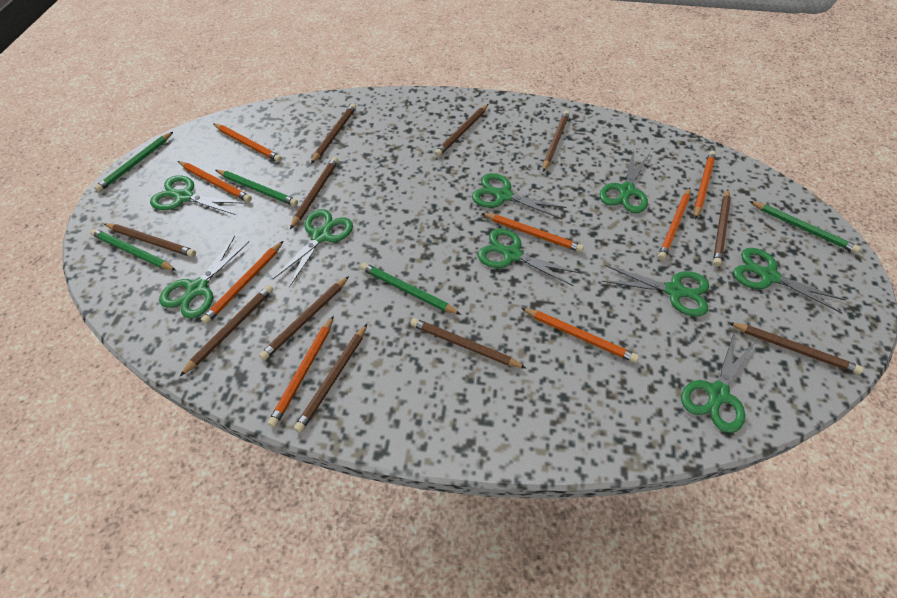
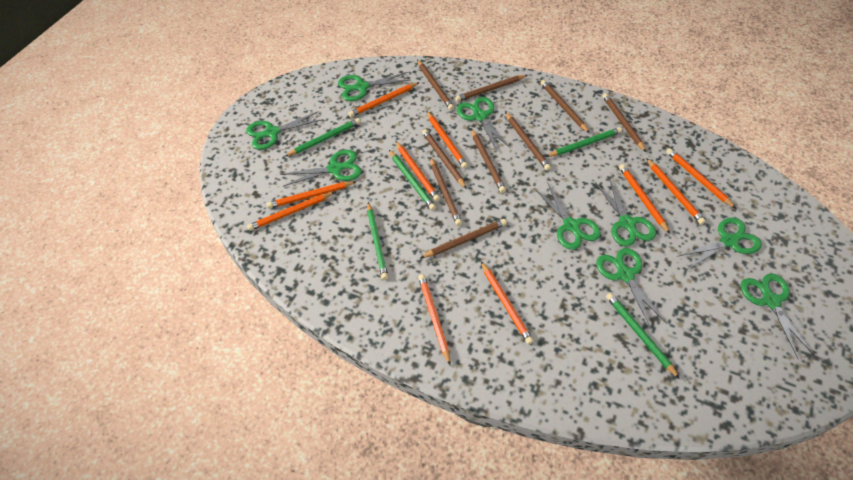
brown pencil: 11 -> 9
orange pencil: 8 -> 10

